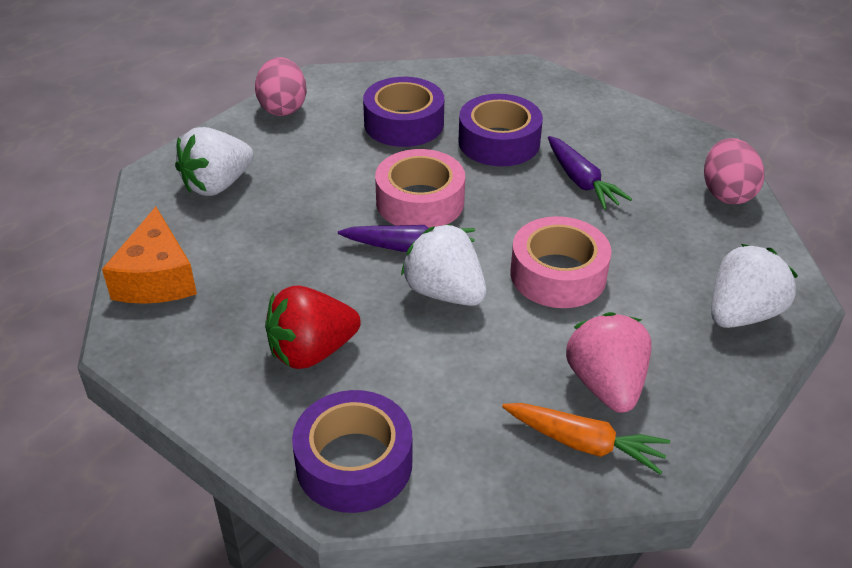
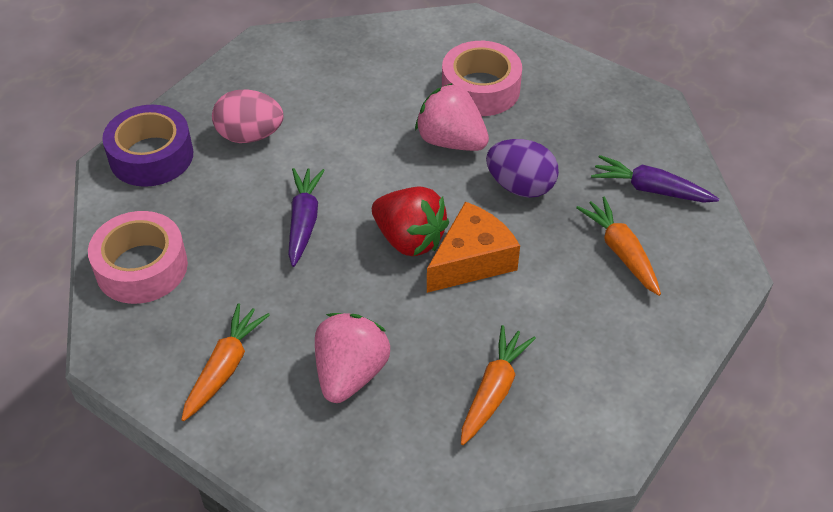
orange carrot: 1 -> 3
pink egg: 2 -> 1
pink strawberry: 1 -> 2
purple egg: 0 -> 1
purple tape: 3 -> 1
white strawberry: 3 -> 0

